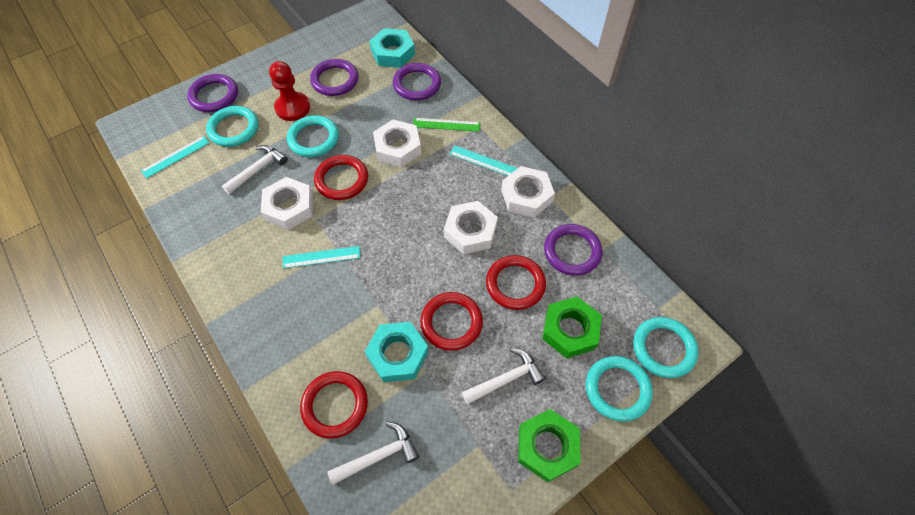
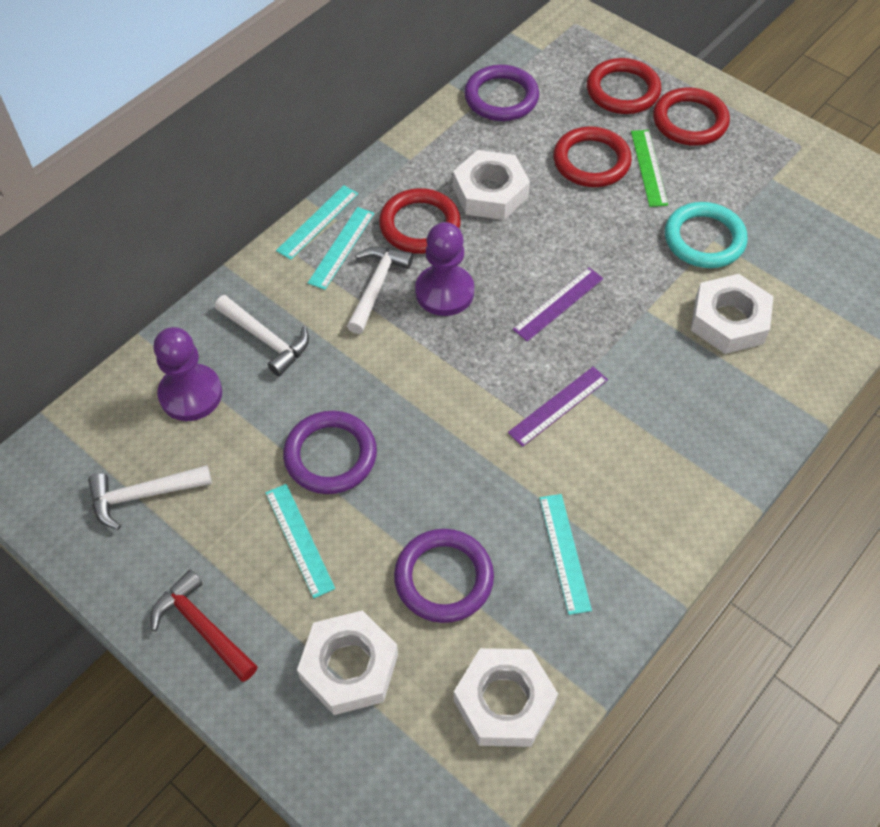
green nut: 2 -> 0
purple pawn: 0 -> 2
purple ring: 4 -> 3
purple ruler: 0 -> 2
red hammer: 0 -> 1
red pawn: 1 -> 0
turquoise nut: 2 -> 0
turquoise ring: 4 -> 1
turquoise ruler: 3 -> 4

